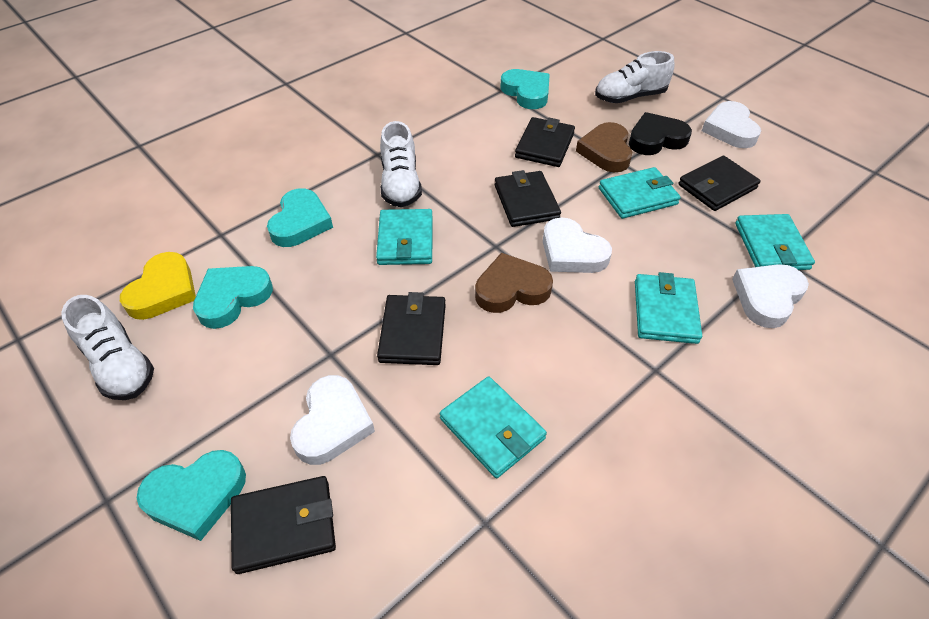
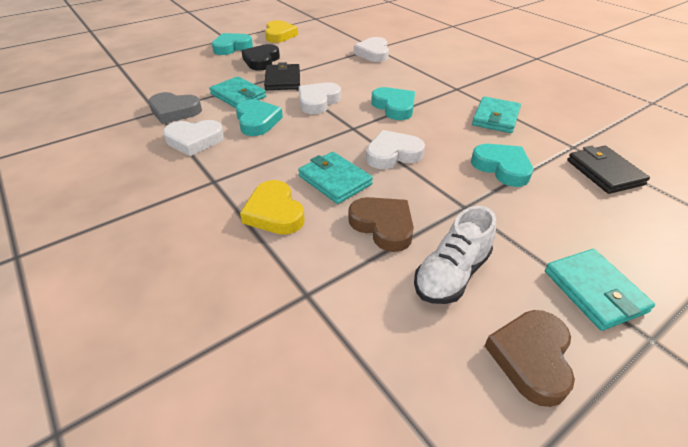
black wallet: 5 -> 2
grey heart: 0 -> 1
turquoise wallet: 5 -> 4
white shoe: 3 -> 1
yellow heart: 1 -> 2

